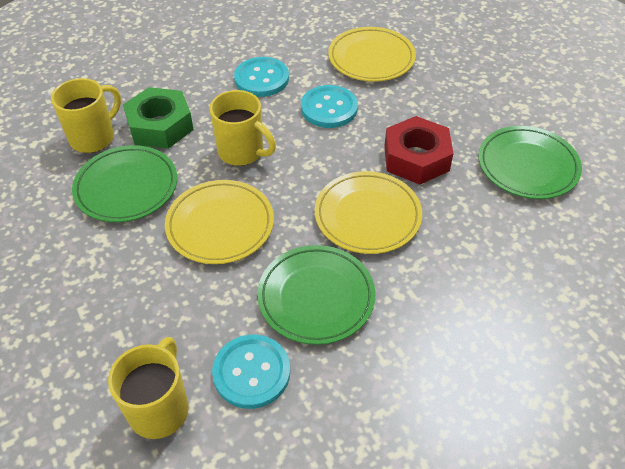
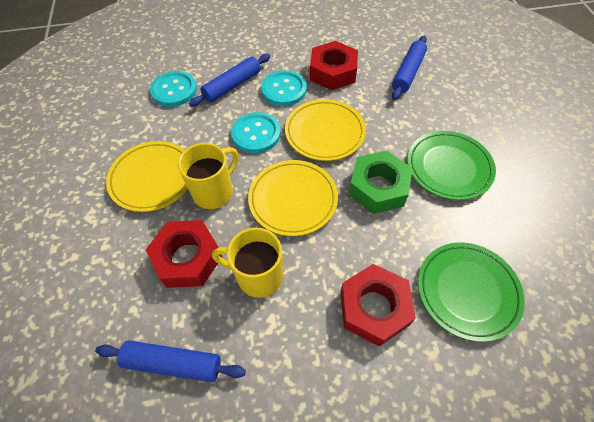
blue rolling pin: 0 -> 3
green plate: 3 -> 2
red nut: 1 -> 3
yellow mug: 3 -> 2

